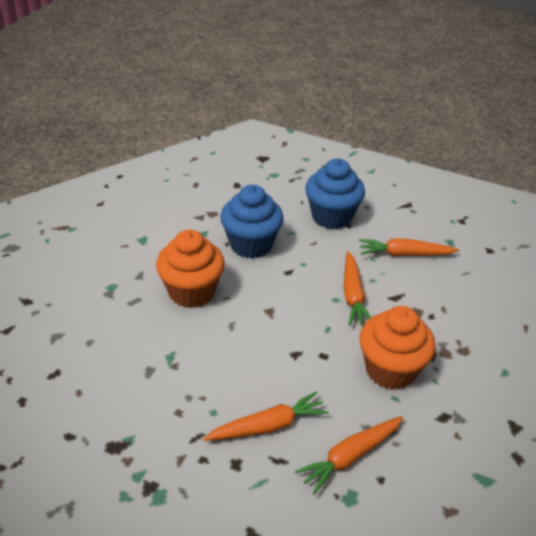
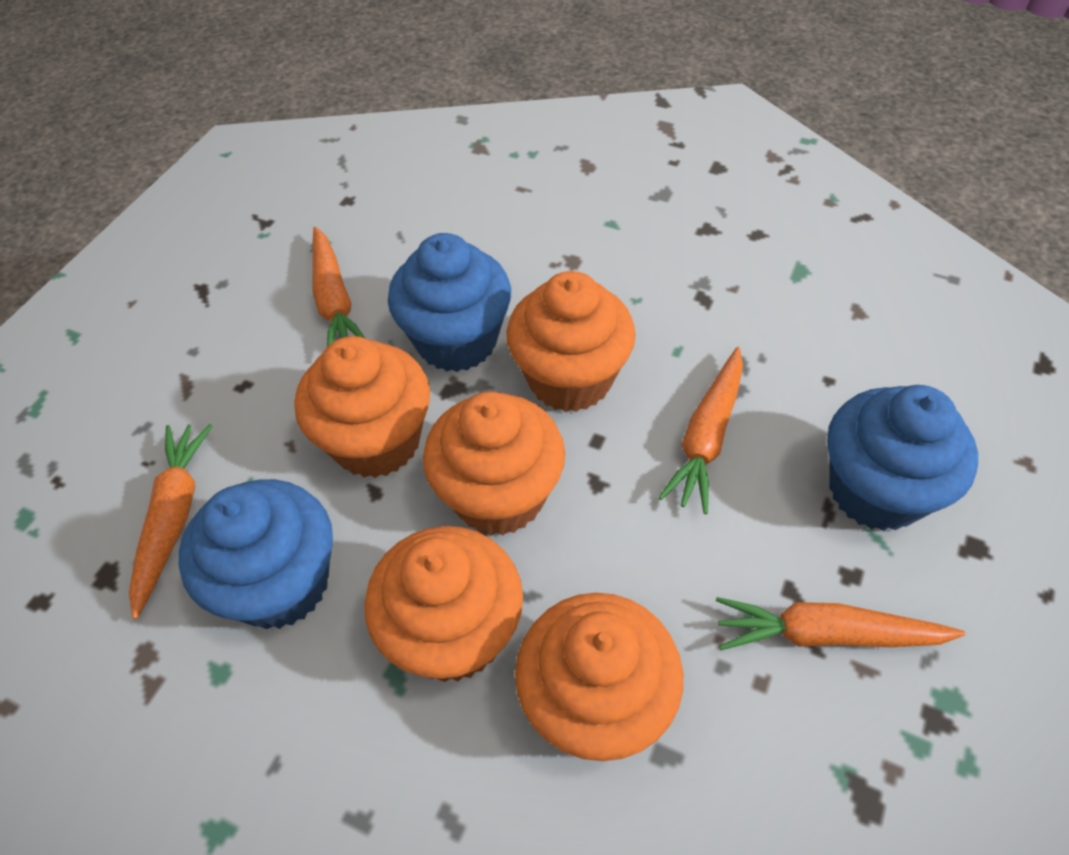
blue cupcake: 2 -> 3
orange cupcake: 2 -> 5

